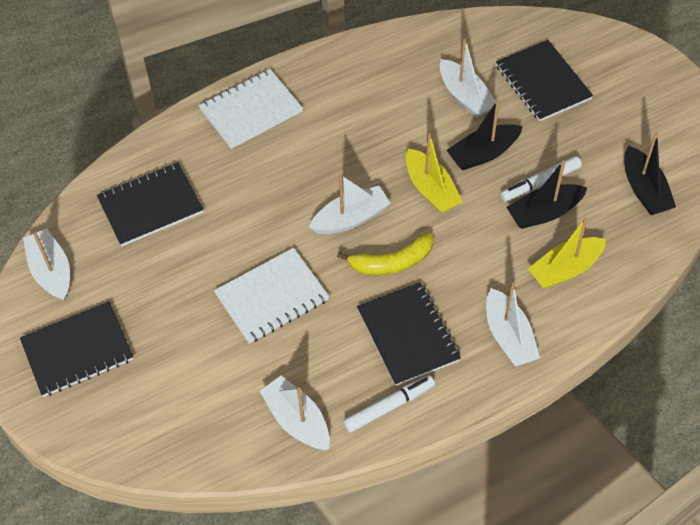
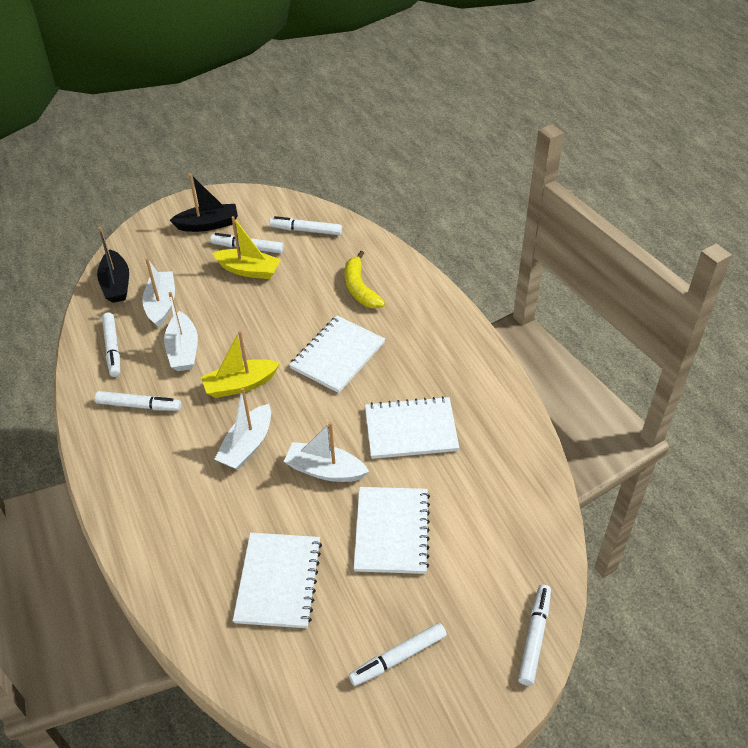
black boat: 3 -> 2
black notebook: 4 -> 0
white boat: 5 -> 4
white marker: 2 -> 6
white notebook: 2 -> 4

